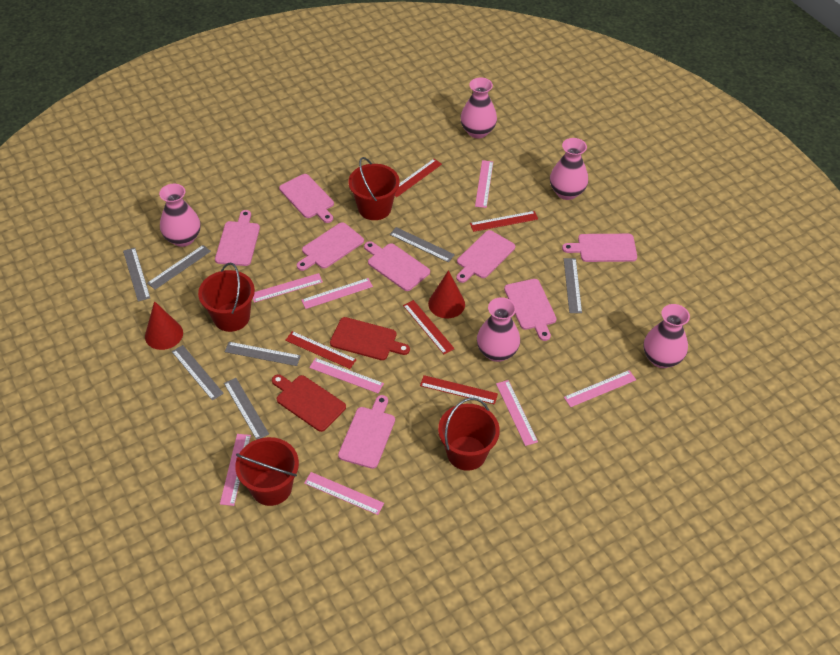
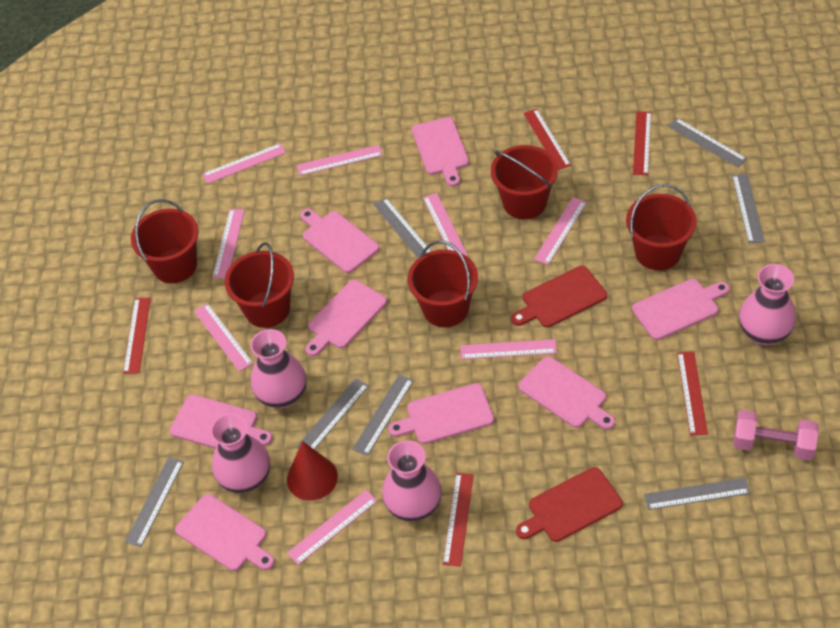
pink dumbbell: 0 -> 1
pink vase: 5 -> 4
red bucket: 4 -> 5
red cone: 2 -> 1

